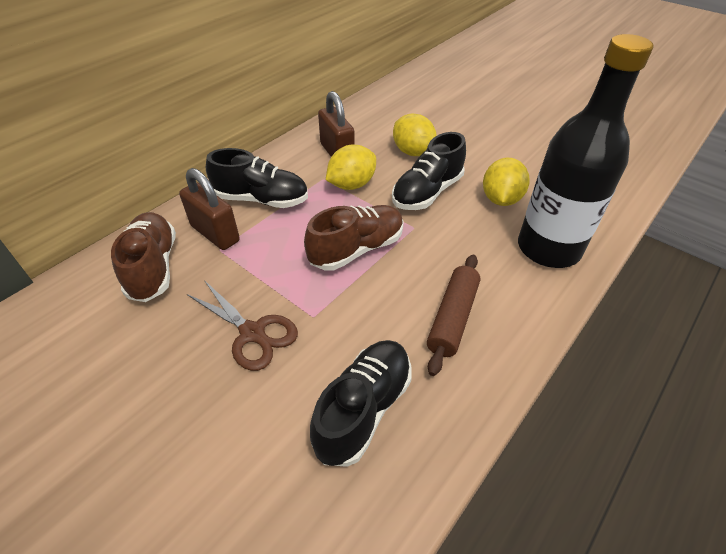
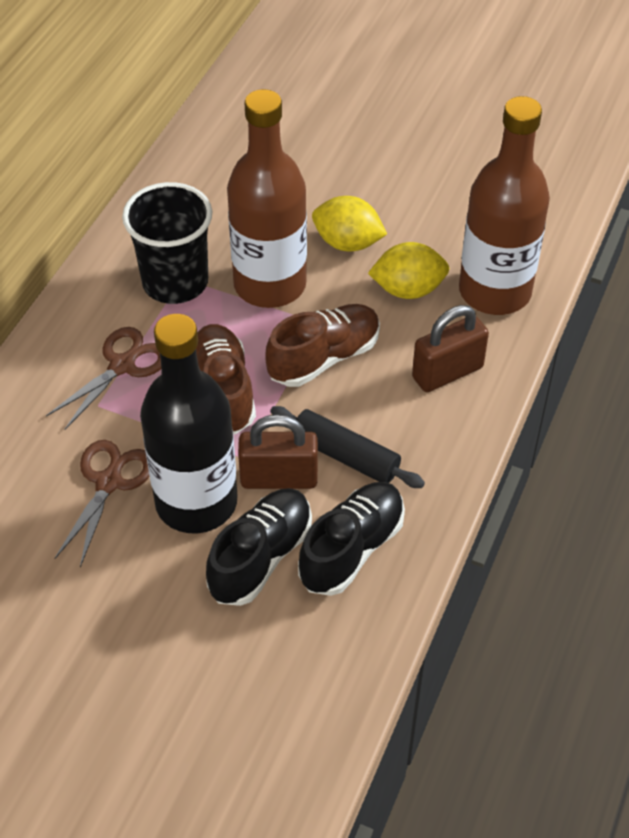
black cup: 0 -> 1
black rolling pin: 0 -> 1
black shoe: 3 -> 2
brown bottle: 0 -> 2
brown rolling pin: 1 -> 0
brown scissors: 1 -> 2
yellow lemon: 3 -> 2

